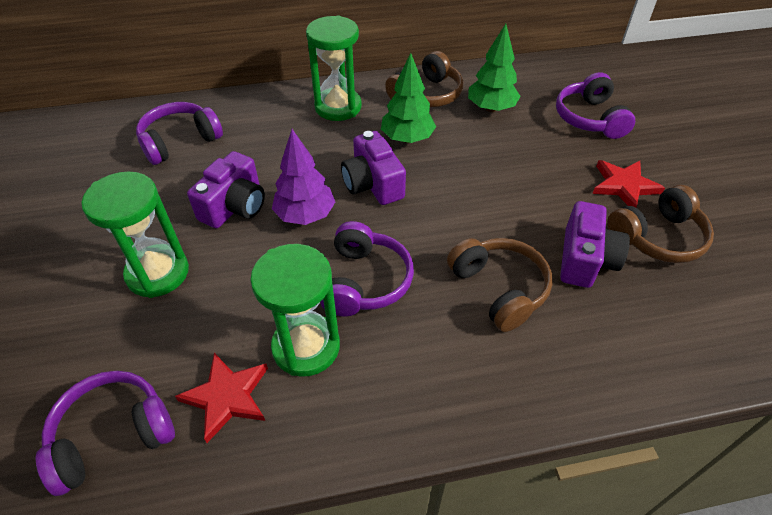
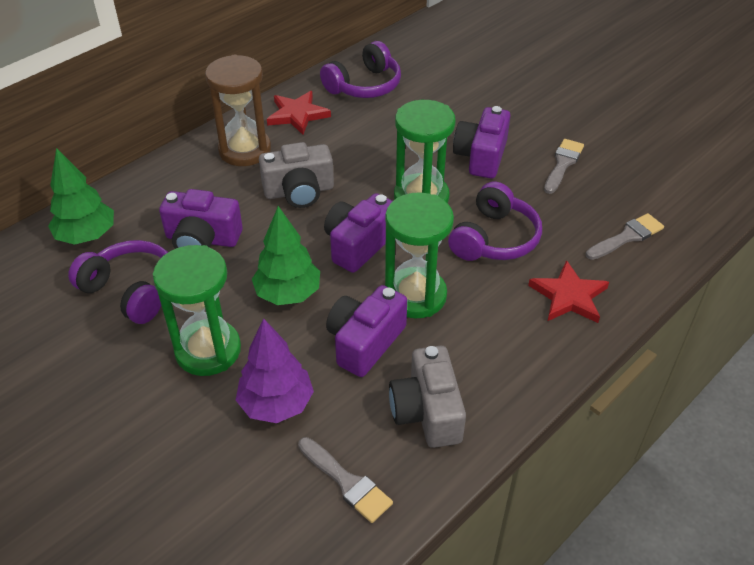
brown headphones: 3 -> 0
brown hourglass: 0 -> 1
grey brush: 0 -> 3
grey camera: 0 -> 2
purple camera: 3 -> 4
purple headphones: 4 -> 3

